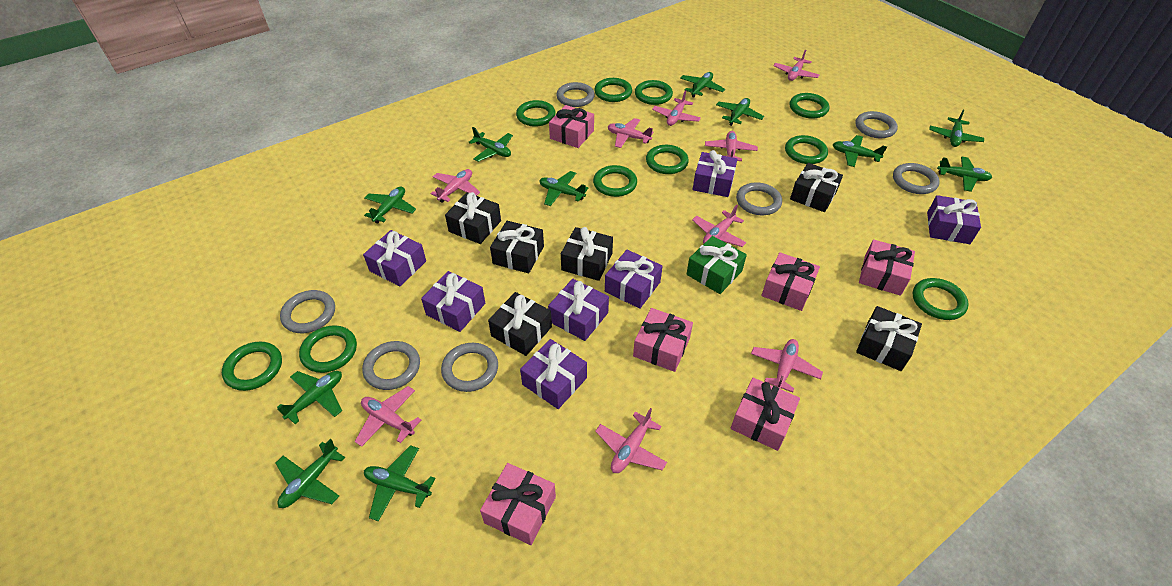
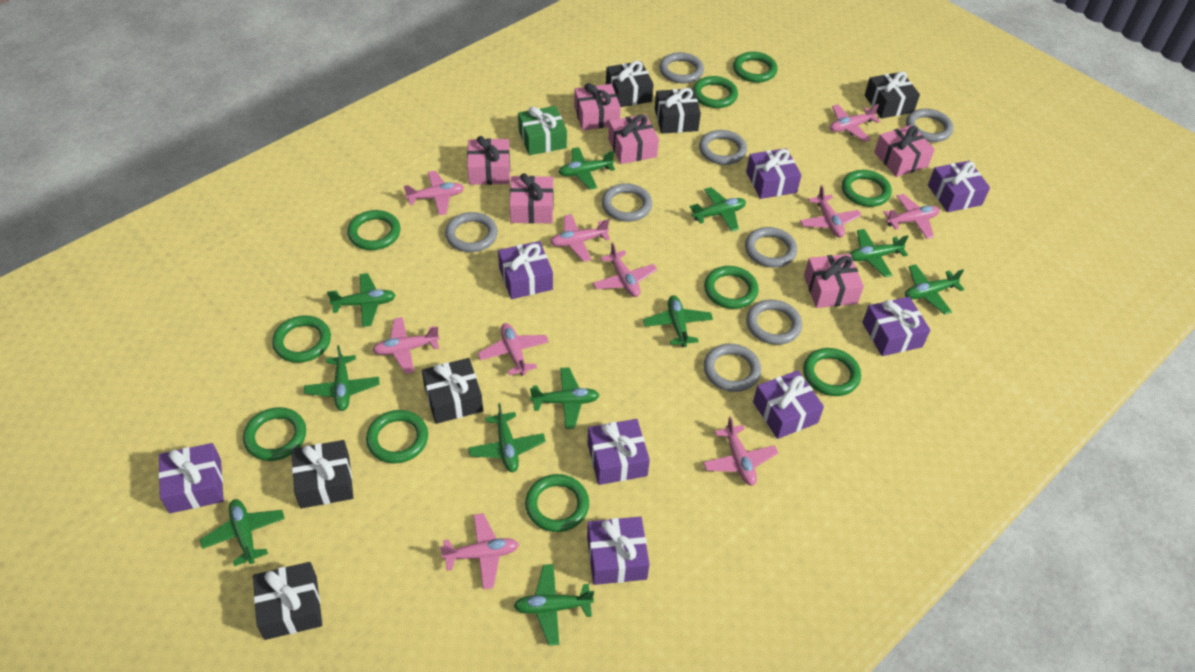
grey ring: 7 -> 8
pink plane: 9 -> 10
purple gift: 7 -> 8

